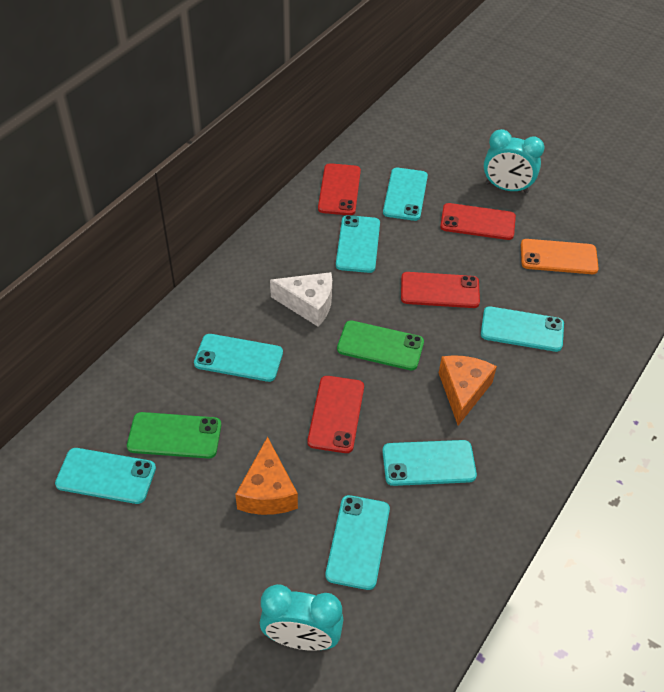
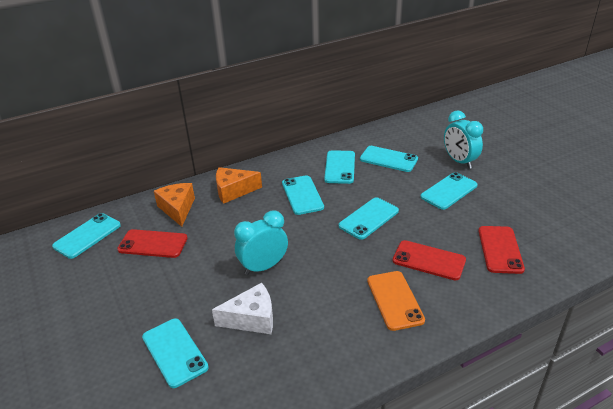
green phone: 2 -> 0
red phone: 4 -> 3

